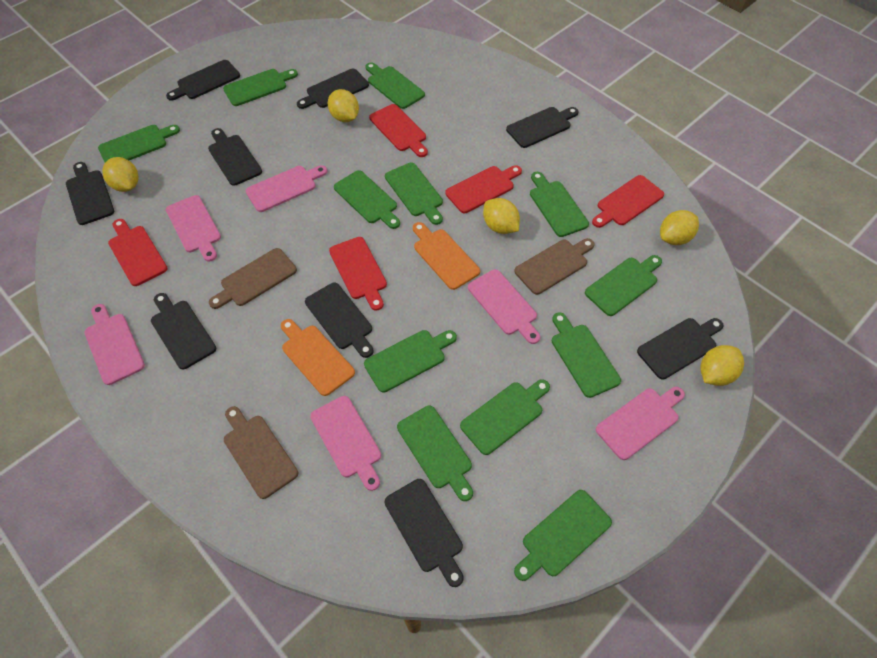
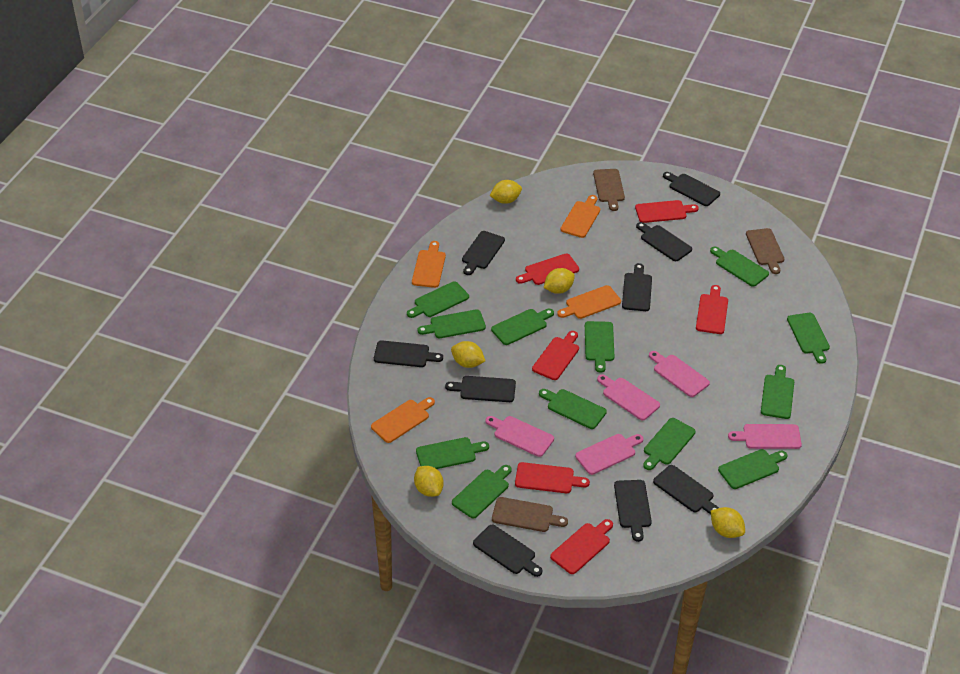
orange cutting board: 2 -> 4
pink cutting board: 6 -> 5
red cutting board: 5 -> 6

